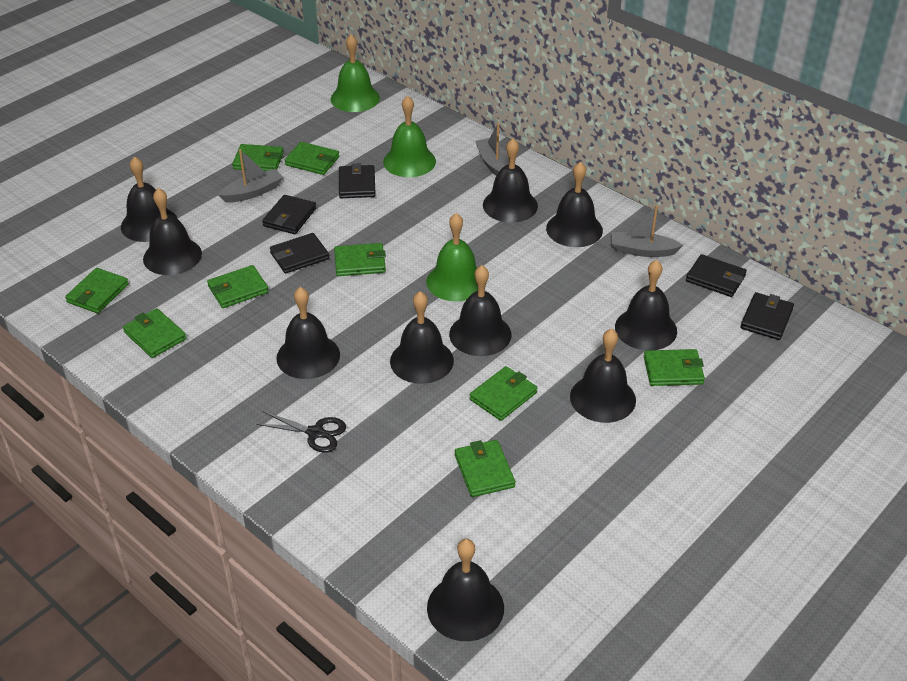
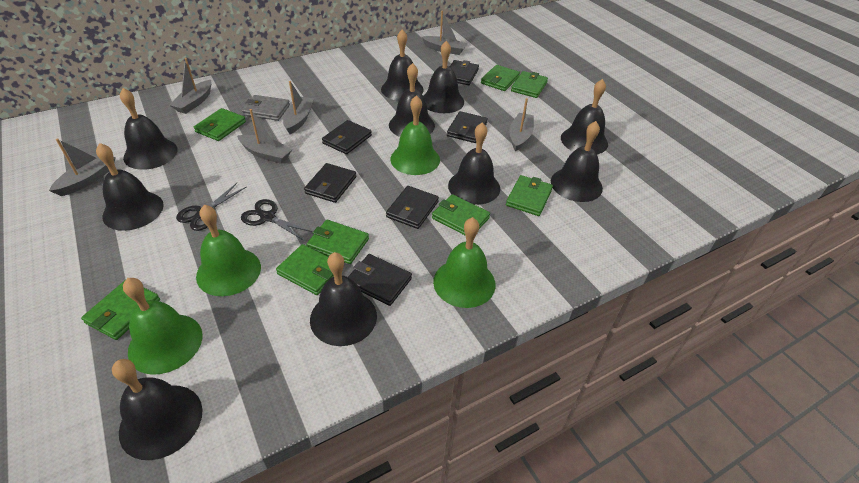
black scissors: 1 -> 2
black wallet: 5 -> 6
green bell: 3 -> 4
green wallet: 9 -> 8
grey boat: 3 -> 6
grey wallet: 0 -> 1

